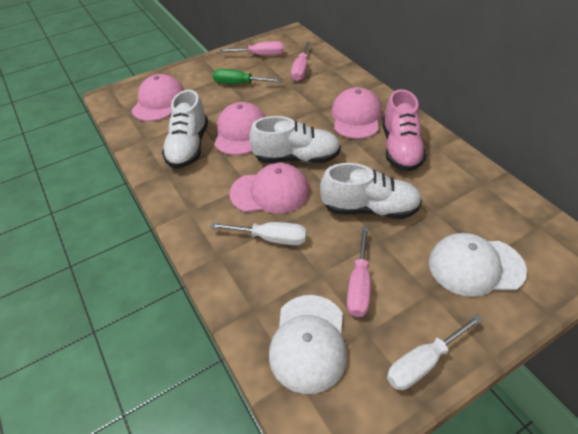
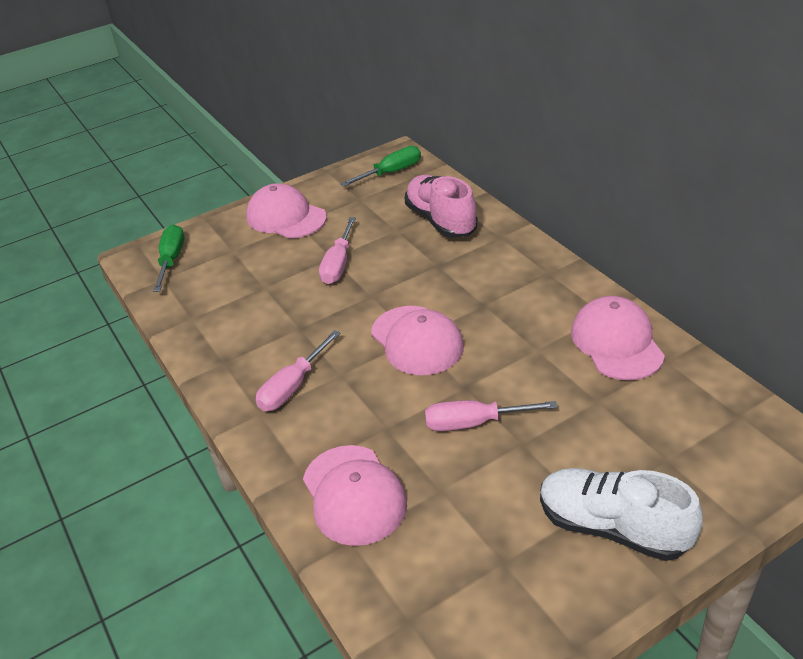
green screwdriver: 1 -> 2
white cap: 2 -> 0
white screwdriver: 2 -> 0
white shoe: 3 -> 1

